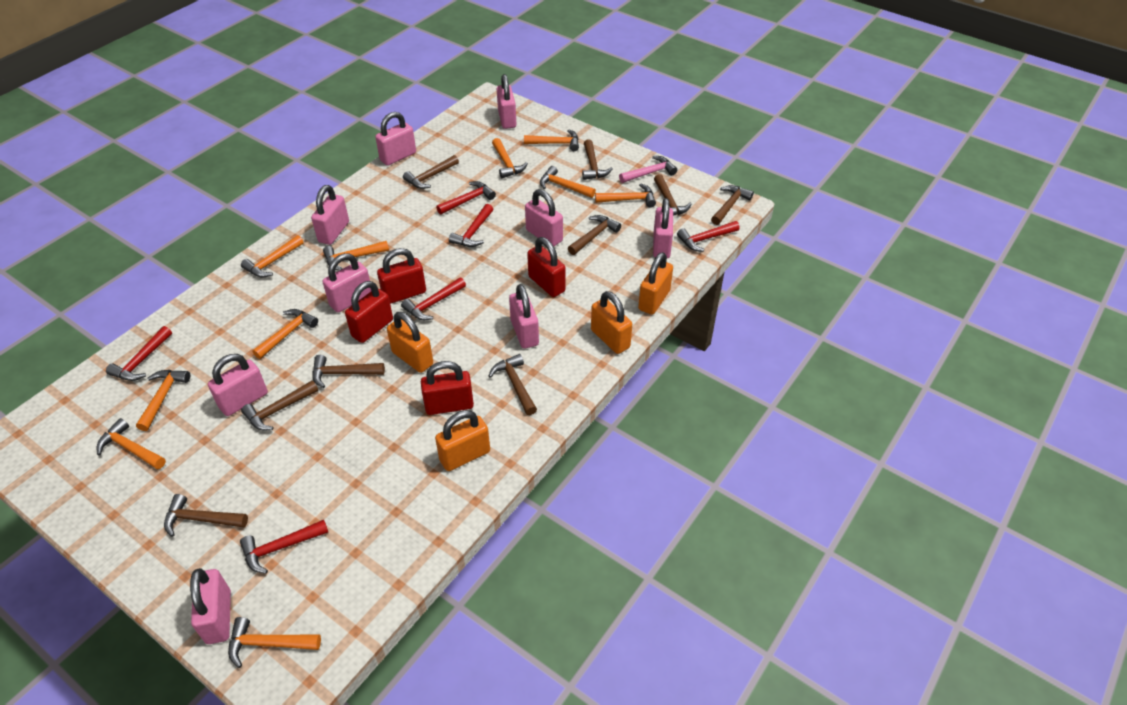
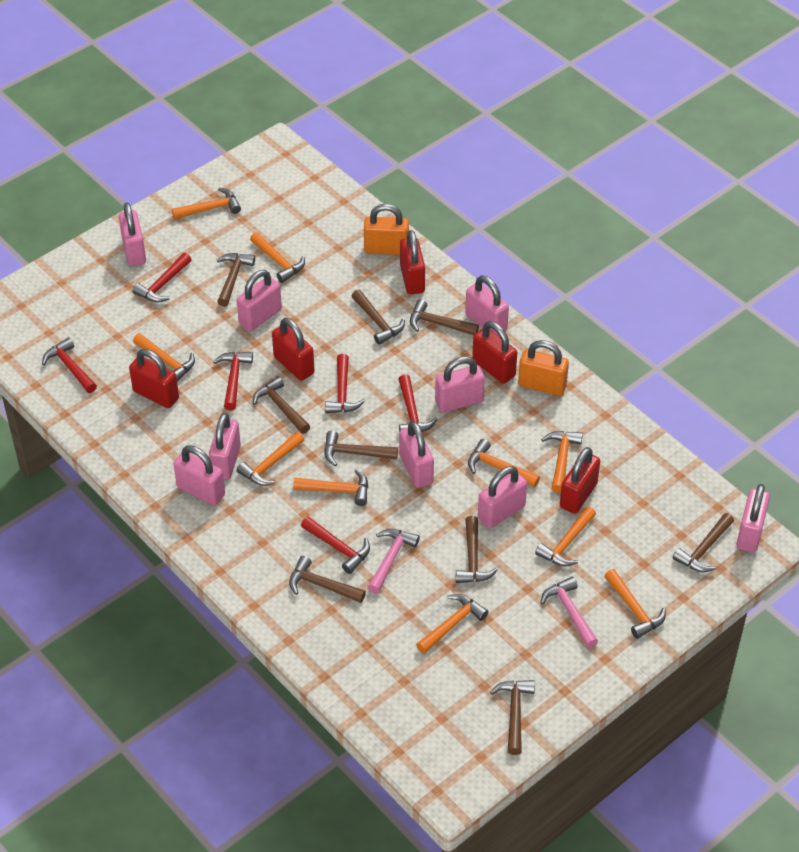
orange padlock: 4 -> 2
pink hammer: 1 -> 2
red padlock: 4 -> 5

